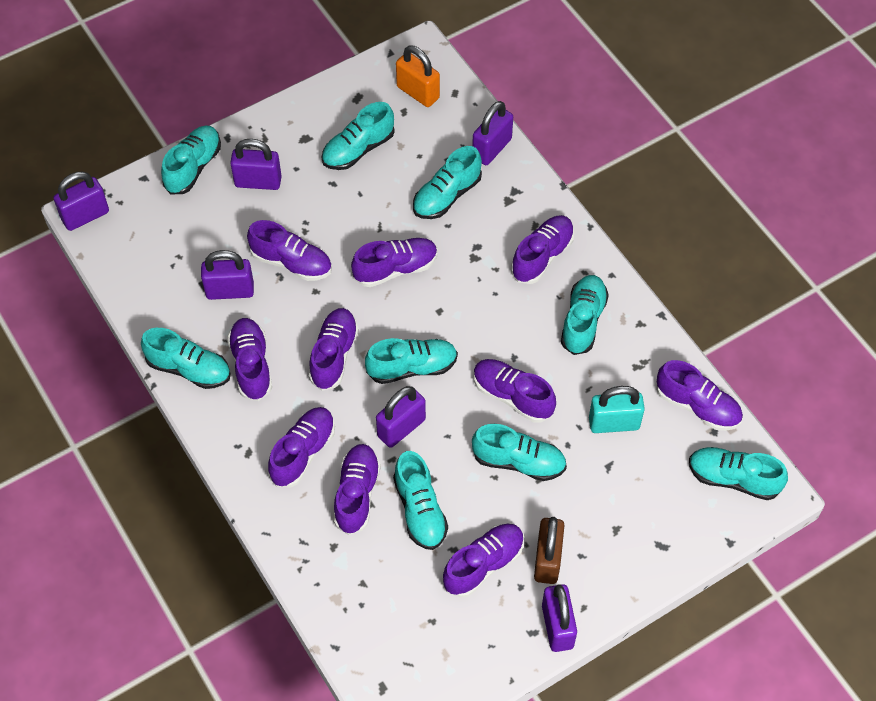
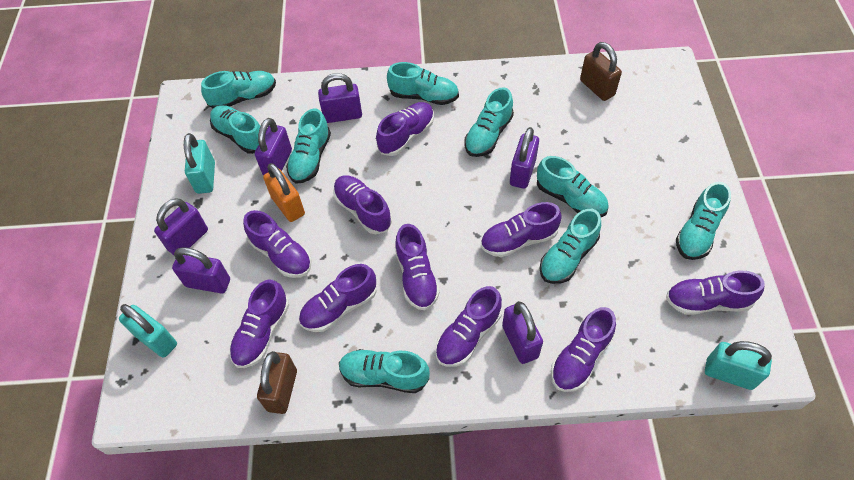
brown padlock: 1 -> 2
turquoise padlock: 1 -> 3

